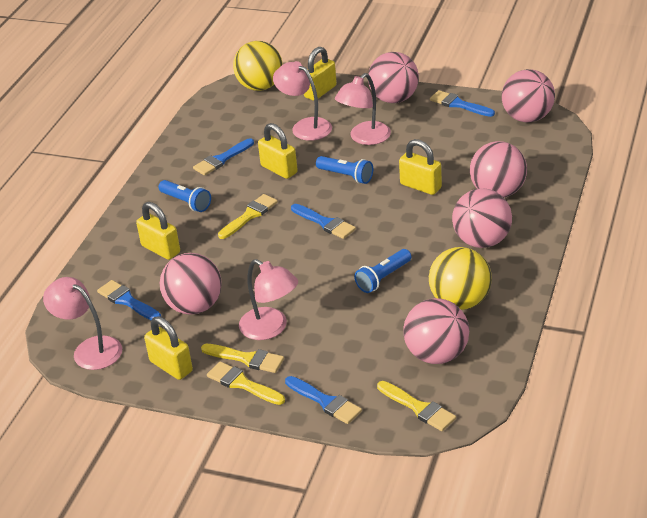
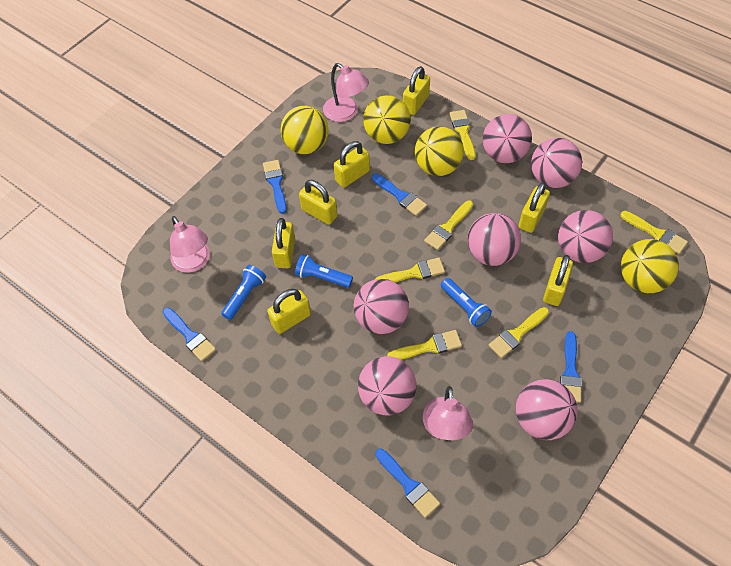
pink ball: 6 -> 7
pink lamp: 4 -> 3
yellow ball: 2 -> 4
yellow brush: 4 -> 6
yellow padlock: 5 -> 7

